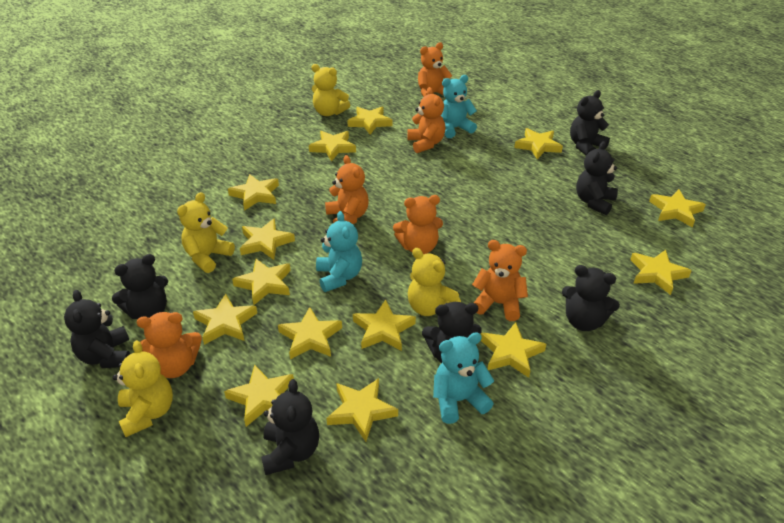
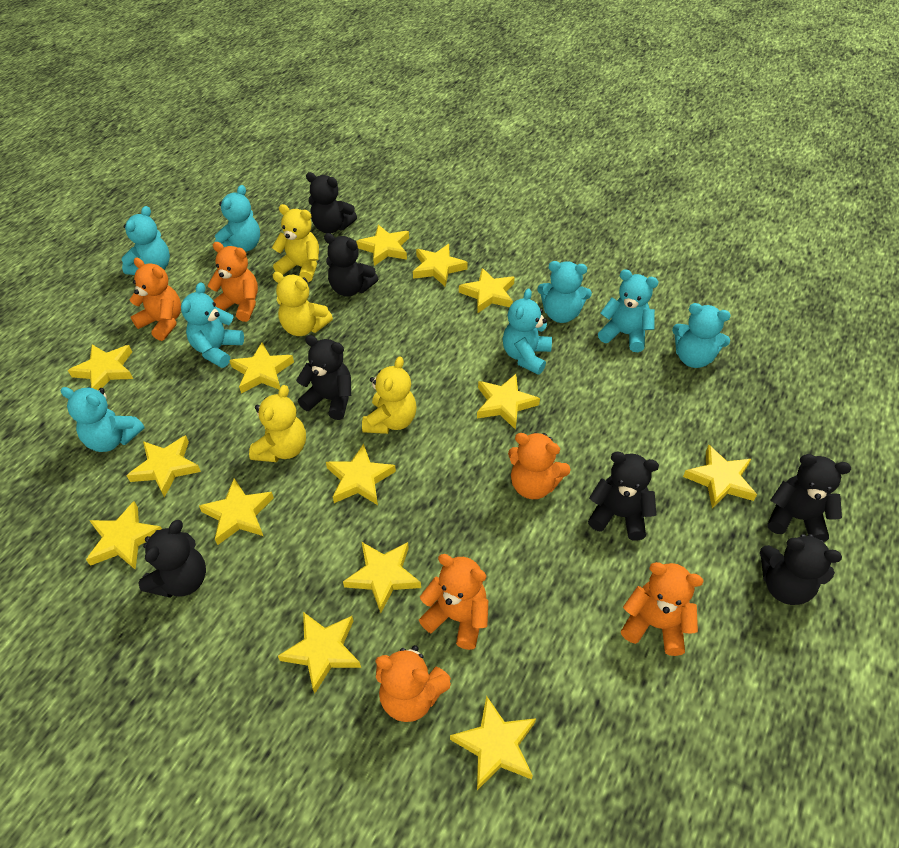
turquoise teddy bear: 3 -> 8

